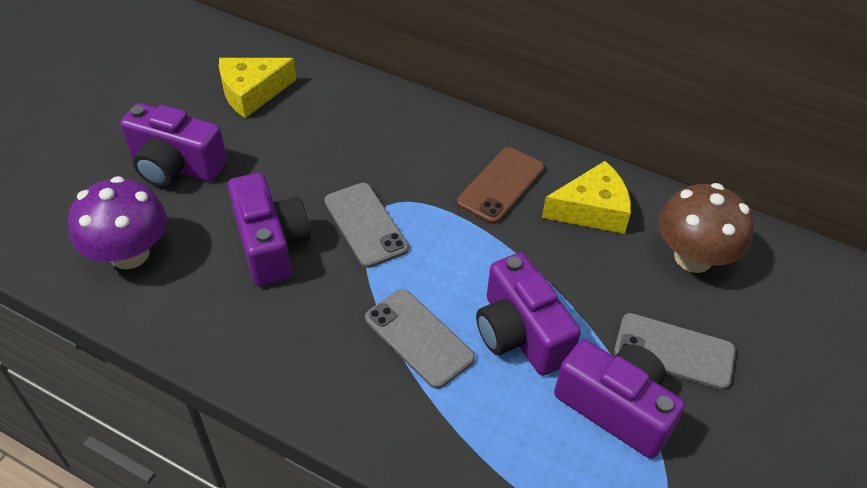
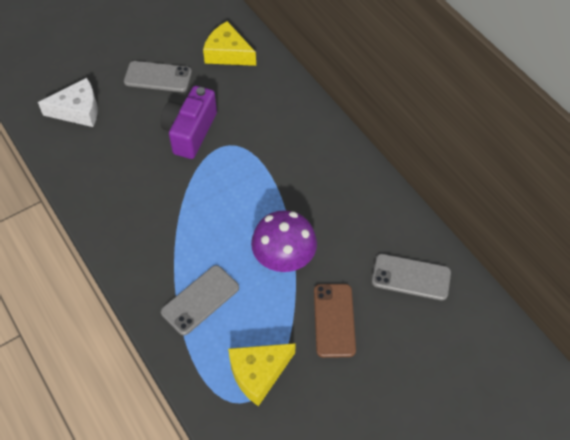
brown mushroom: 1 -> 0
purple camera: 4 -> 1
white cheese: 0 -> 1

